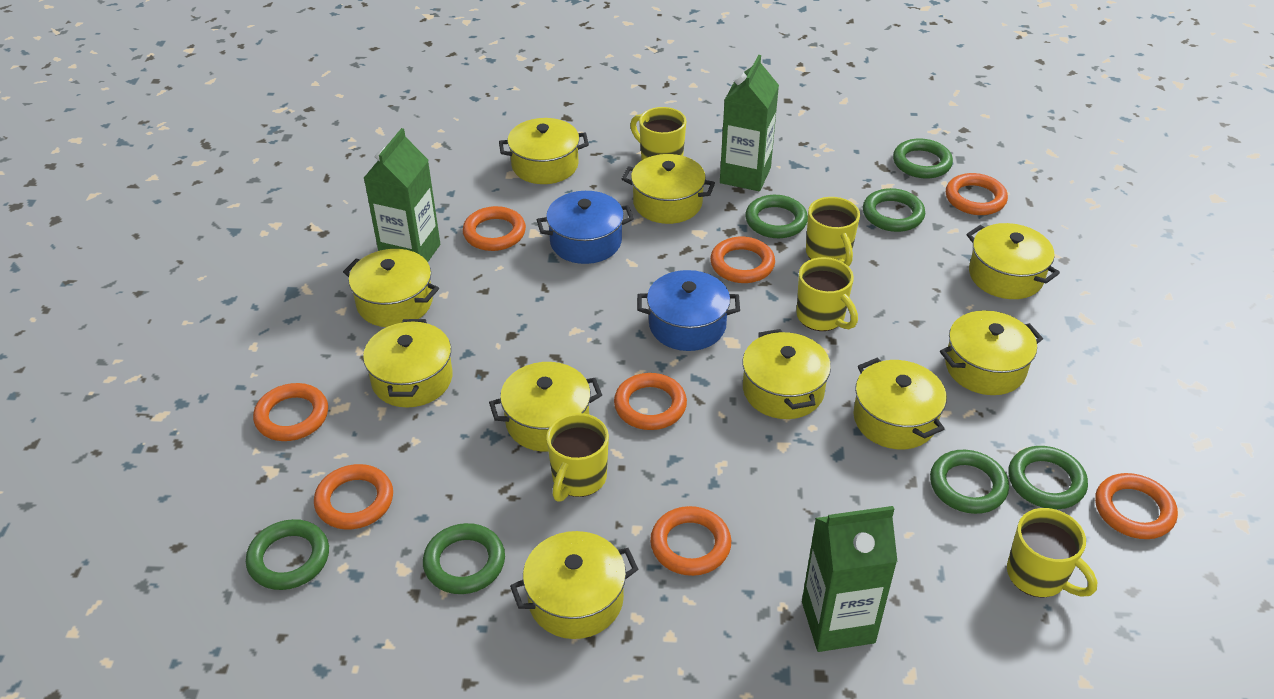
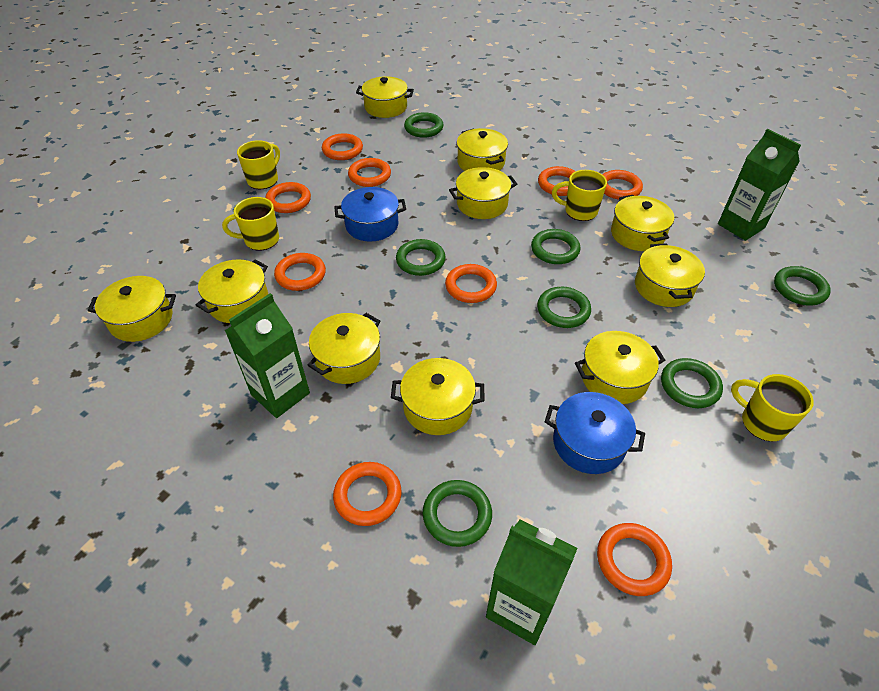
orange ring: 8 -> 9
yellow mug: 5 -> 4

